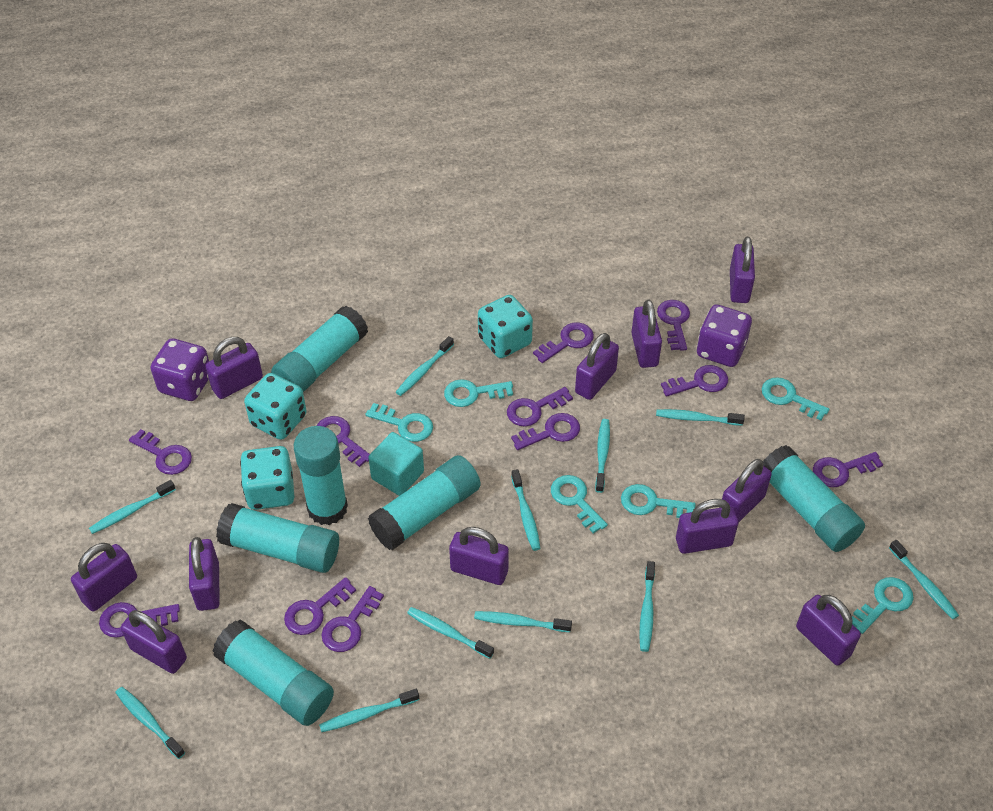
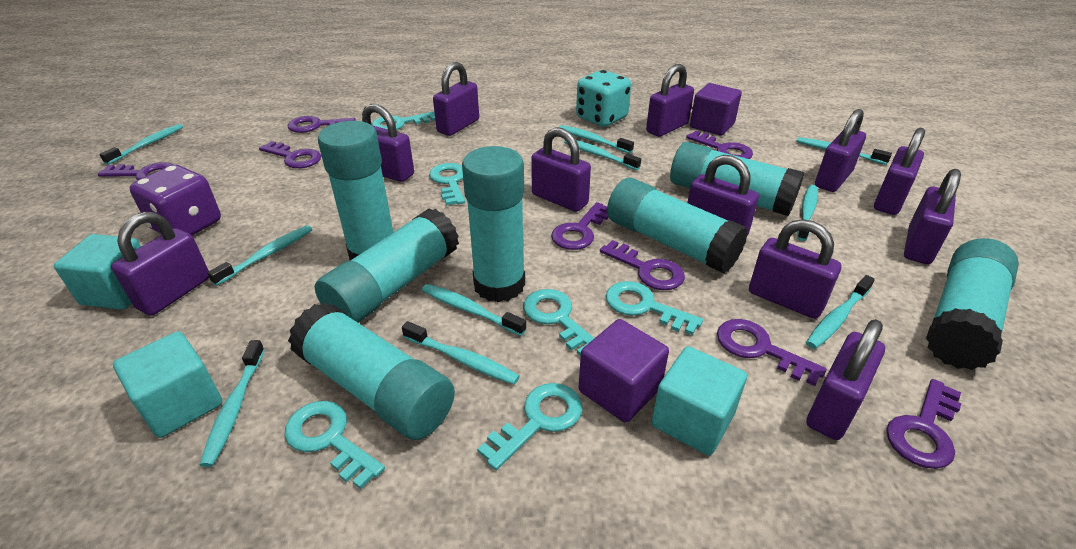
purple cube: 0 -> 2
purple dice: 2 -> 1
purple key: 11 -> 8
turquoise cube: 1 -> 3
turquoise dice: 3 -> 1
turquoise glue stick: 6 -> 7
turquoise toothbrush: 11 -> 10

